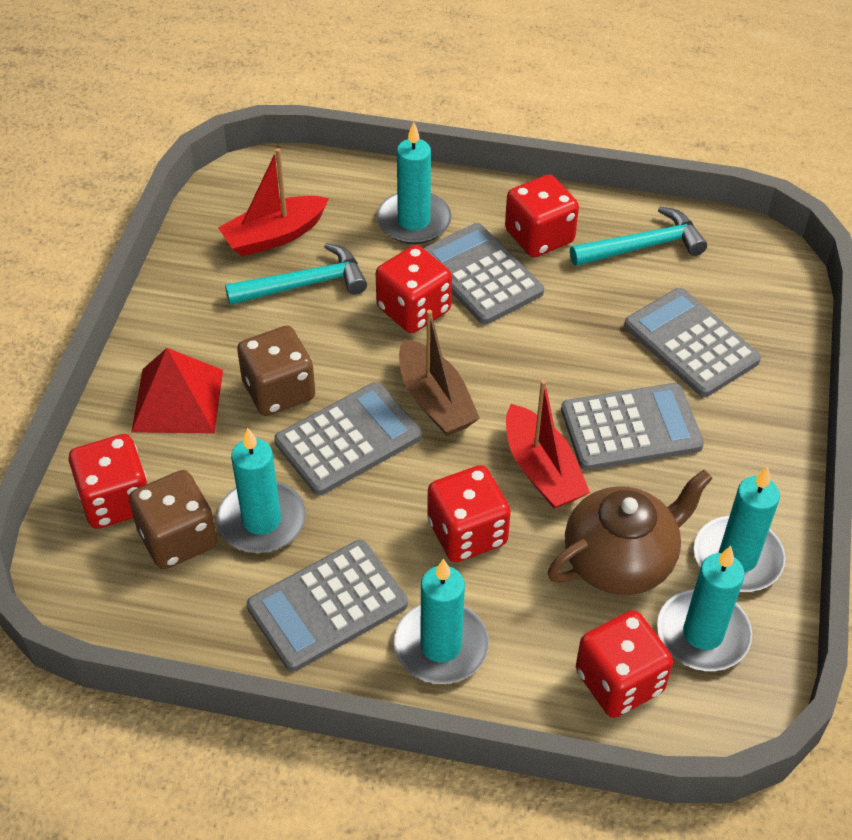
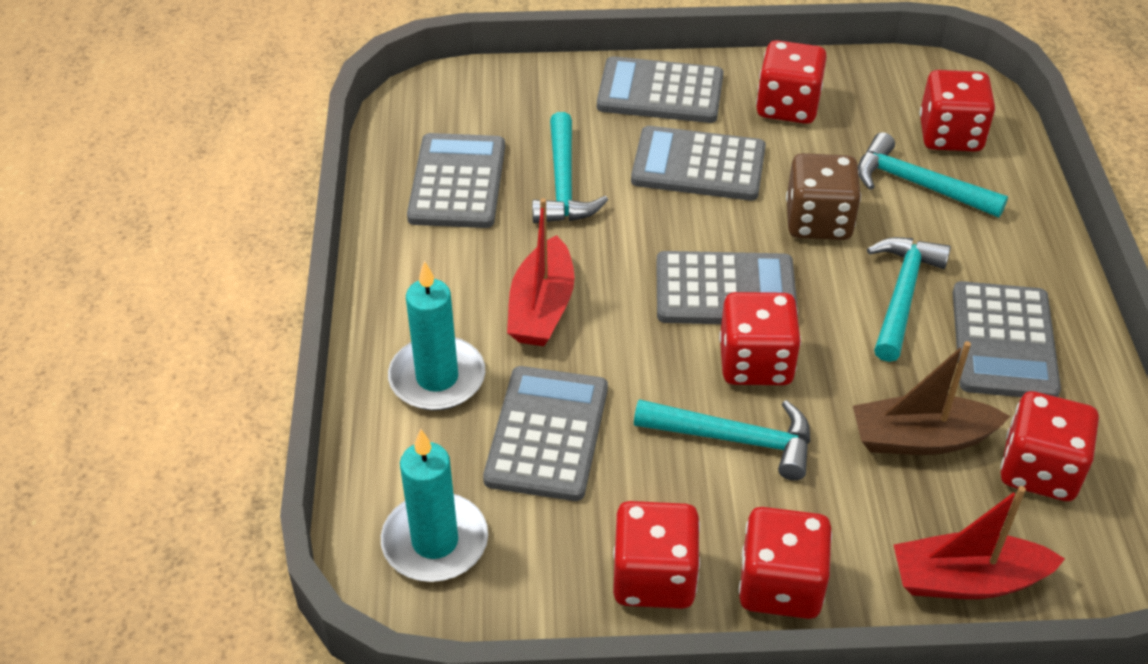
brown dice: 2 -> 1
brown teapot: 1 -> 0
grey calculator: 5 -> 6
red dice: 5 -> 6
red pyramid: 1 -> 0
turquoise candle: 5 -> 2
turquoise hammer: 2 -> 4

